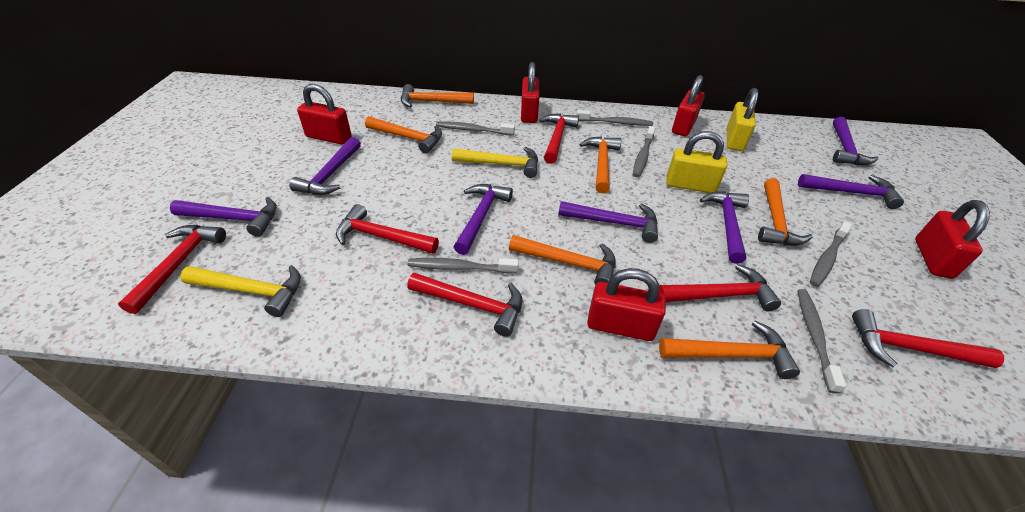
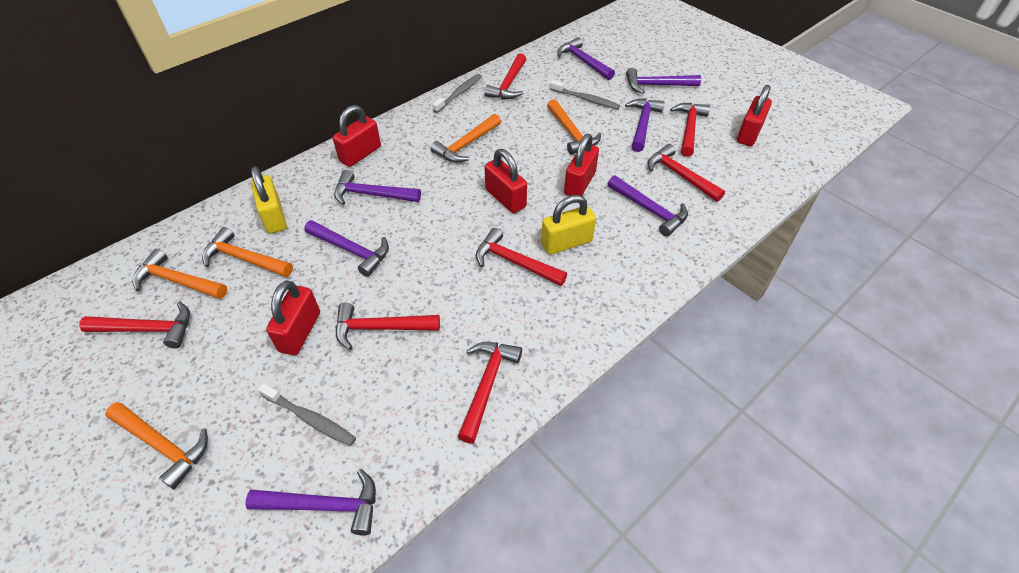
grey toothbrush: 6 -> 3
orange hammer: 6 -> 5
red hammer: 6 -> 7
yellow hammer: 2 -> 0

